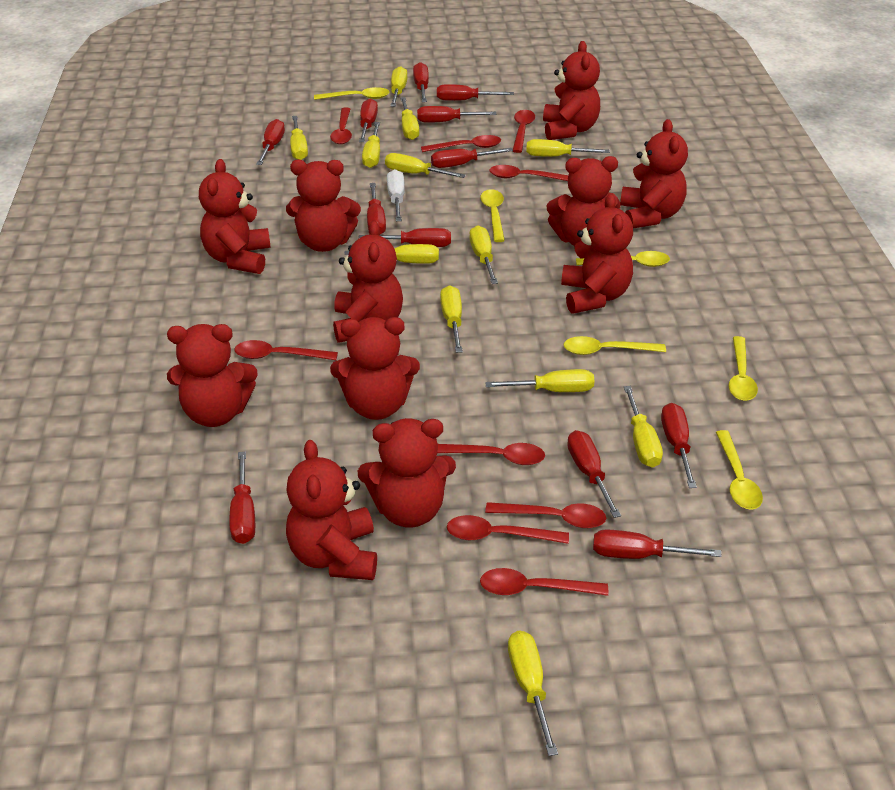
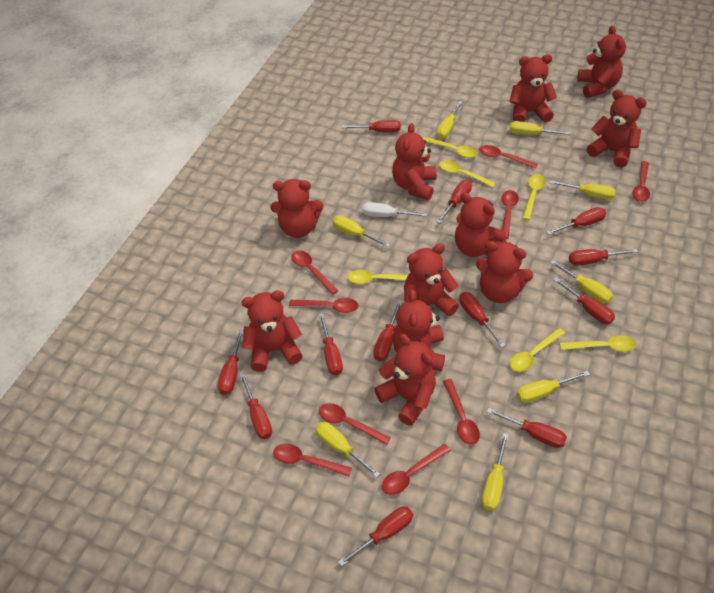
yellow screwdriver: 12 -> 8

